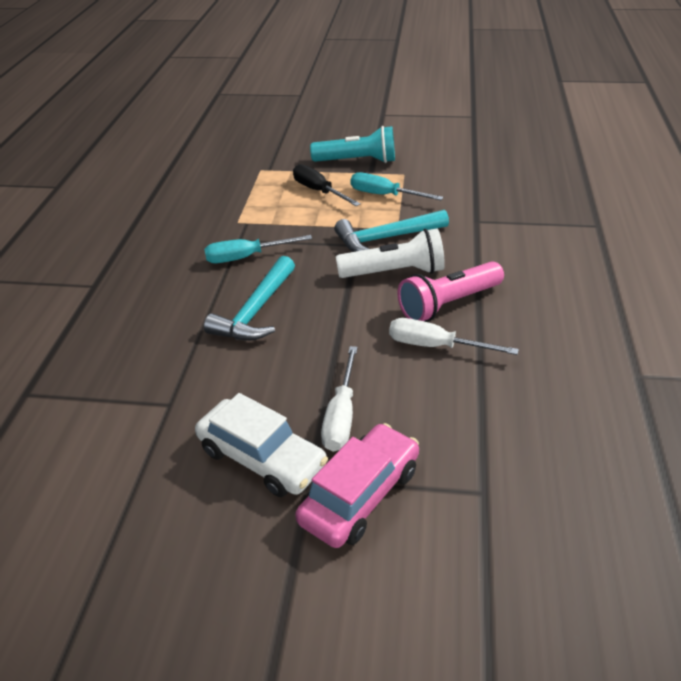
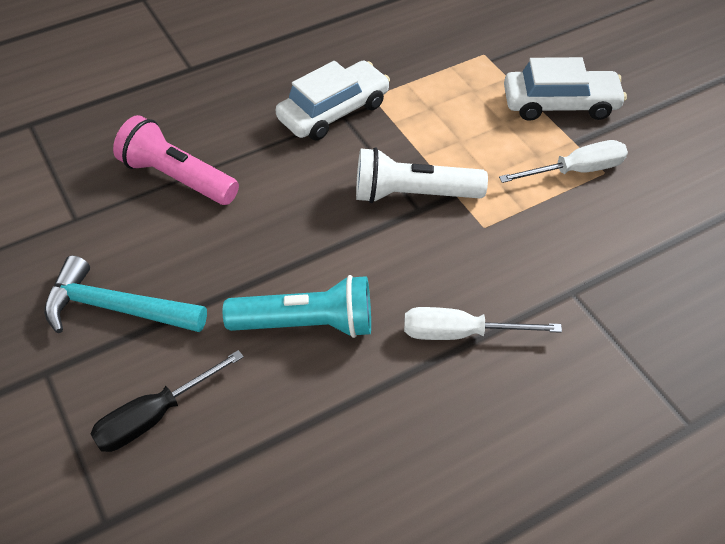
pink car: 1 -> 0
turquoise hammer: 2 -> 1
turquoise screwdriver: 2 -> 0
white car: 1 -> 2

